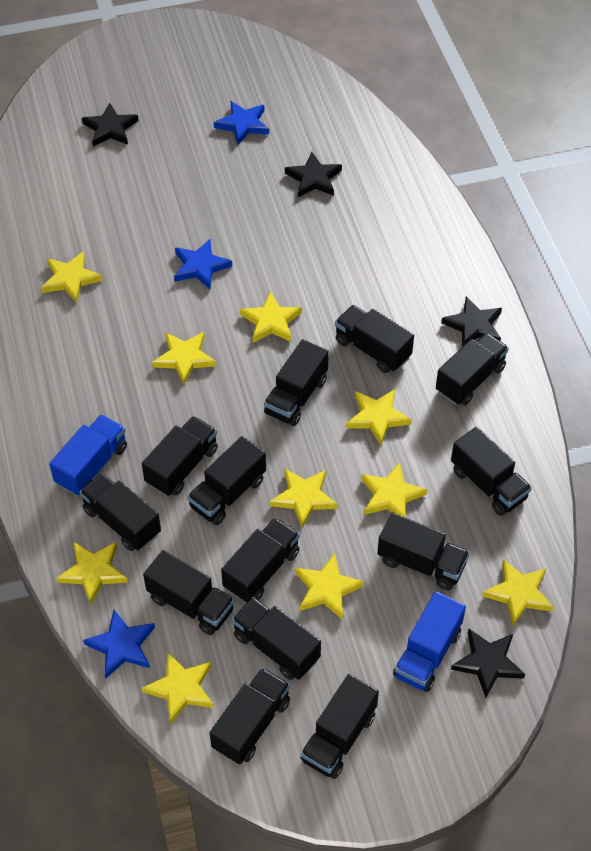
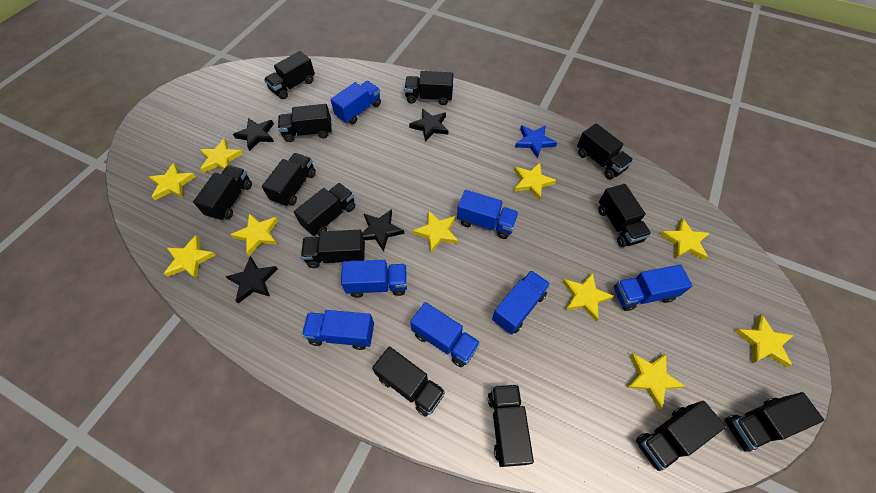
blue star: 3 -> 1
blue truck: 2 -> 7

